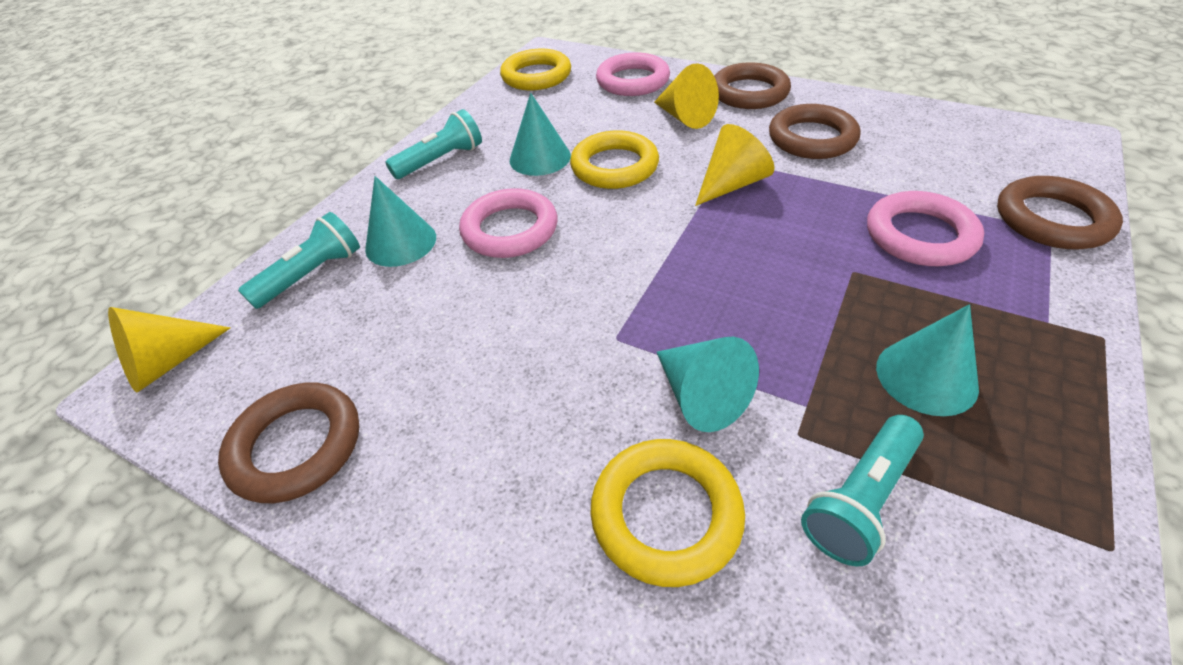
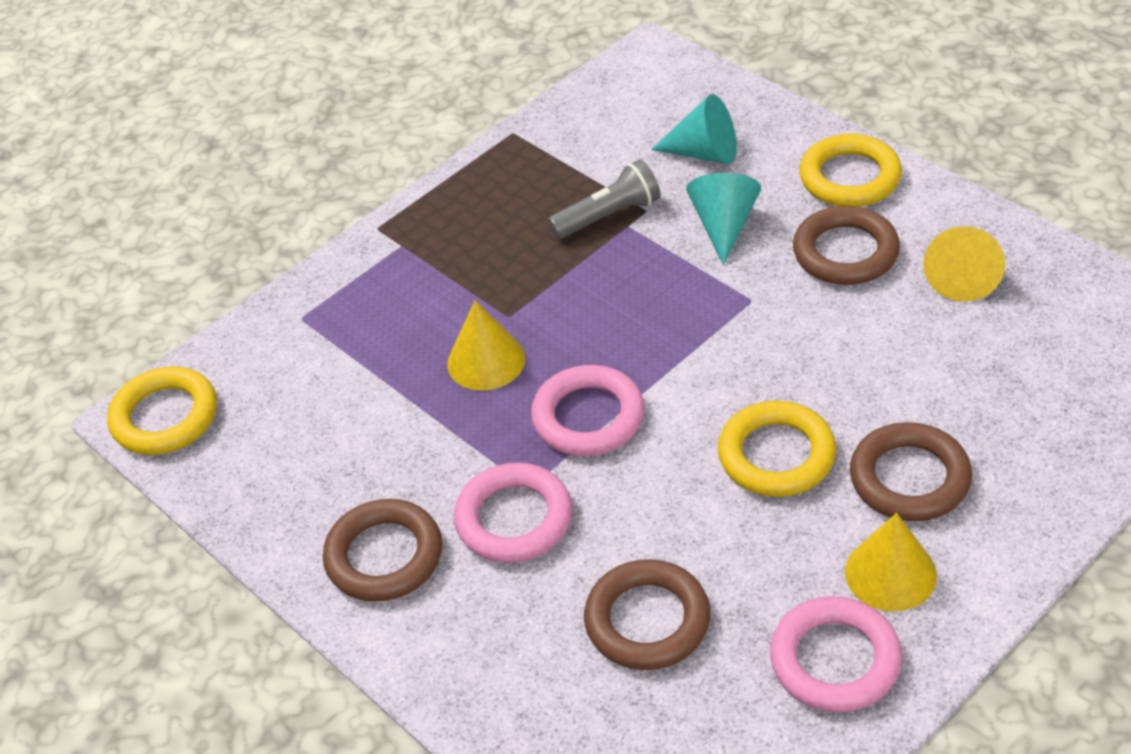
grey flashlight: 0 -> 1
turquoise cone: 4 -> 2
turquoise flashlight: 3 -> 0

